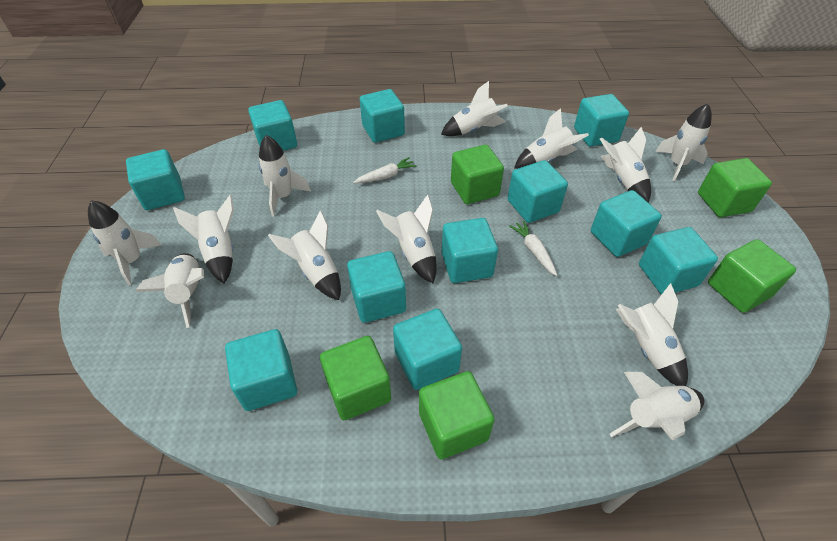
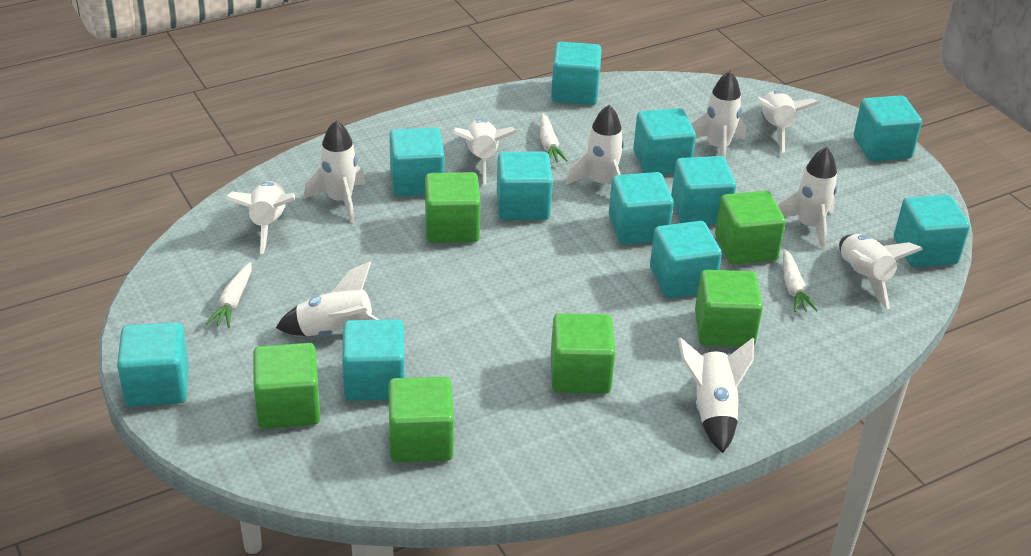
green cube: 5 -> 6
white carrot: 2 -> 3
white rocket: 12 -> 10

